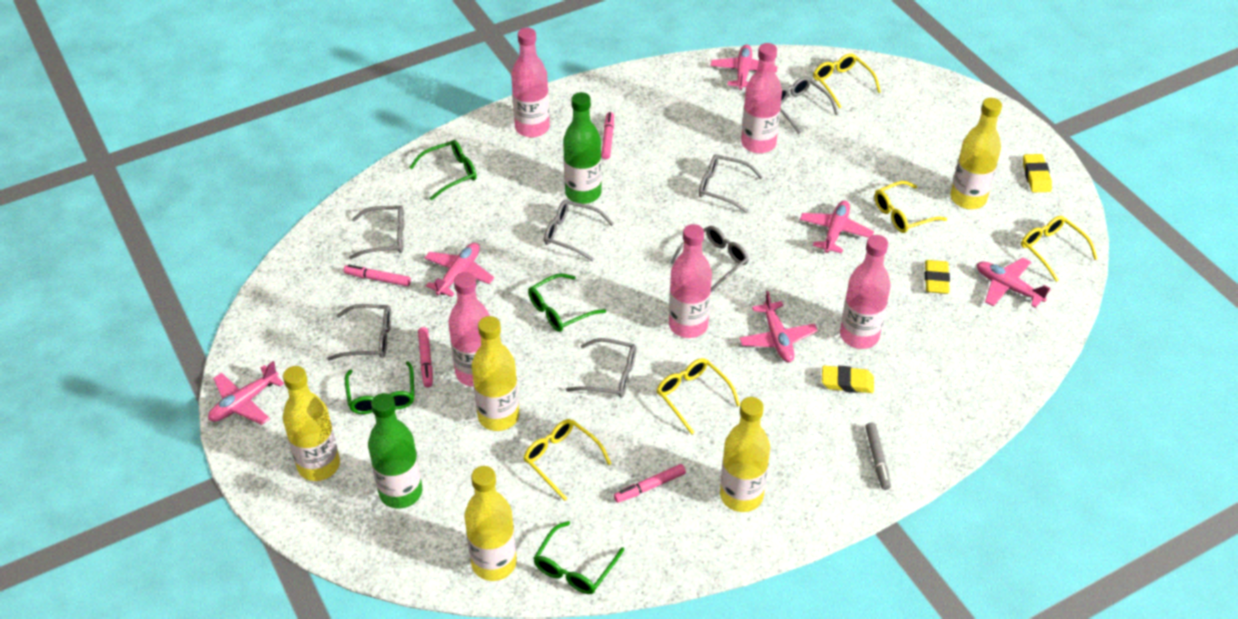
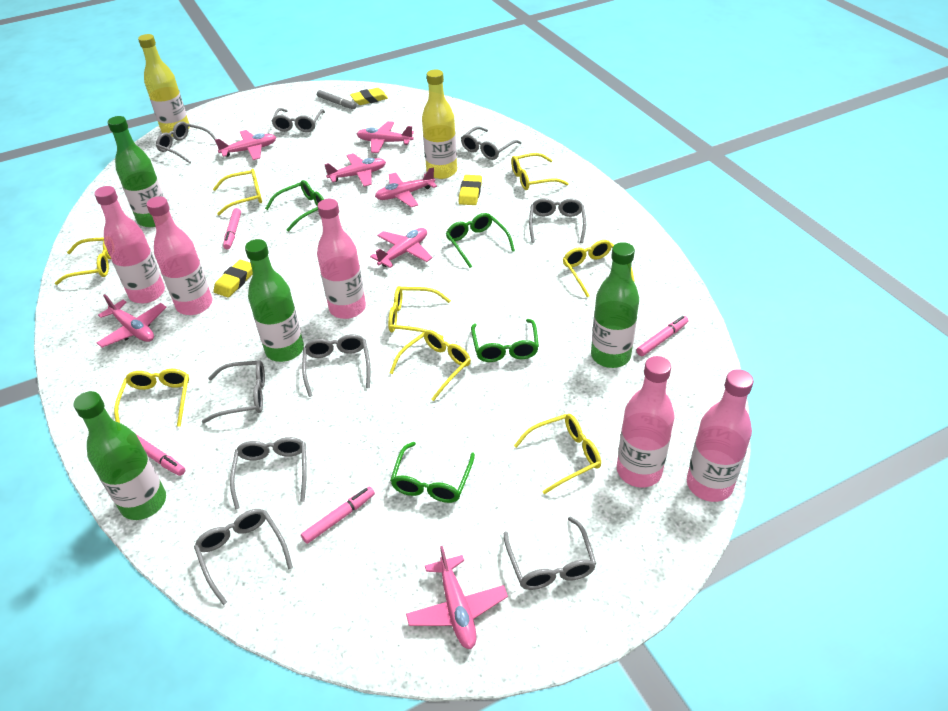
green bottle: 2 -> 4
grey glasses: 7 -> 9
pink plane: 6 -> 7
yellow bottle: 5 -> 2
yellow glasses: 5 -> 8

